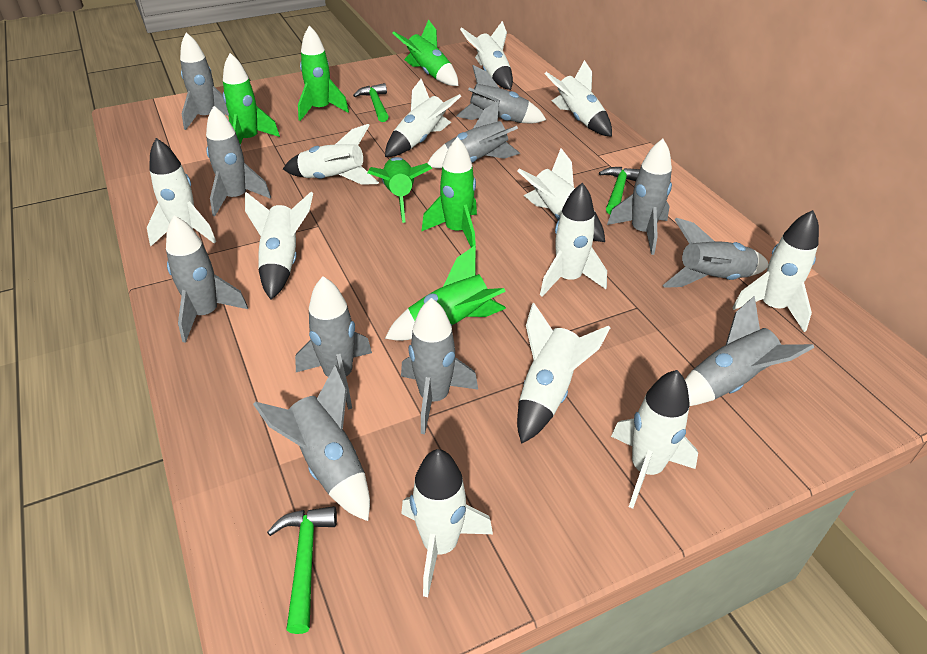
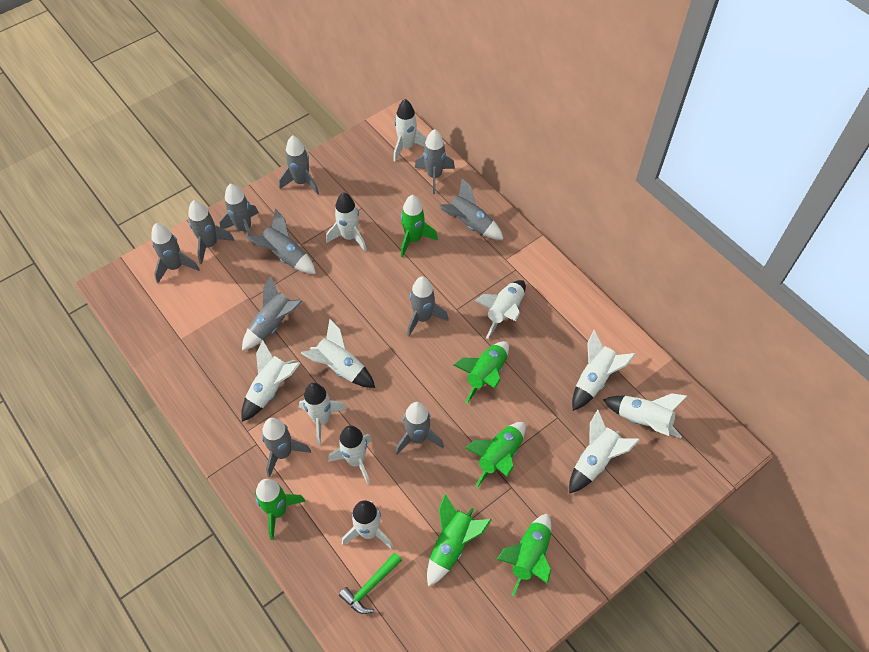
green hammer: 3 -> 1
white rocket: 12 -> 11

